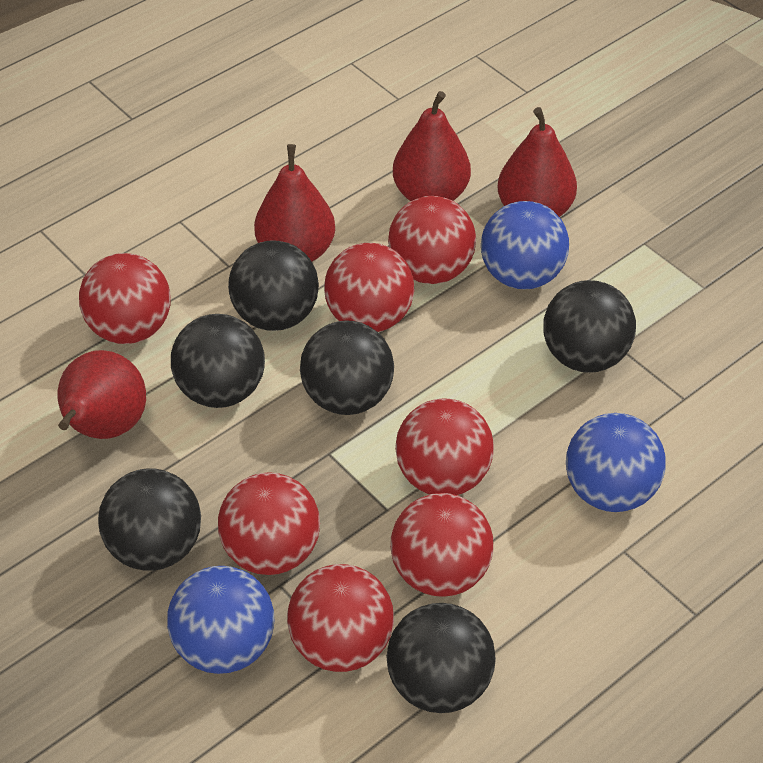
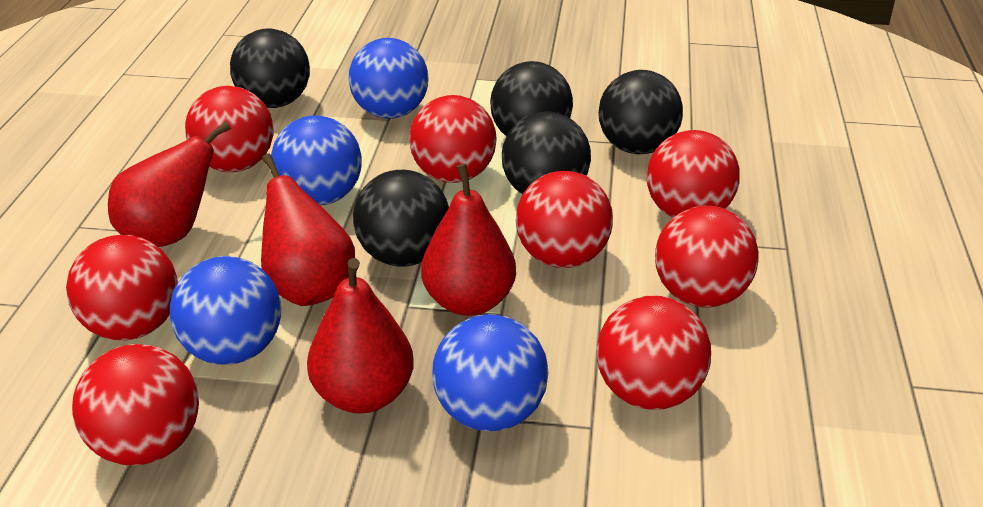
black ball: 6 -> 5
blue ball: 3 -> 4
red ball: 7 -> 8

